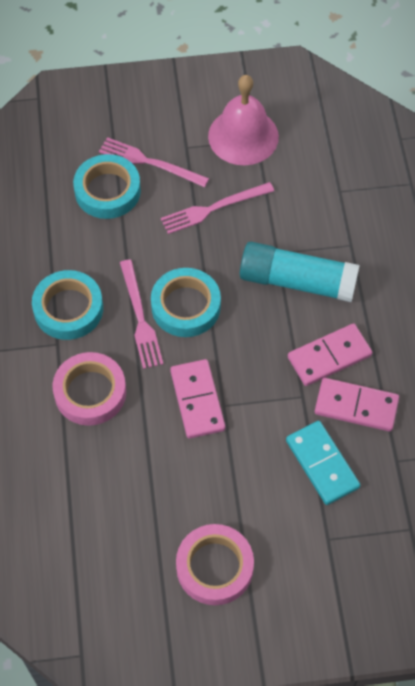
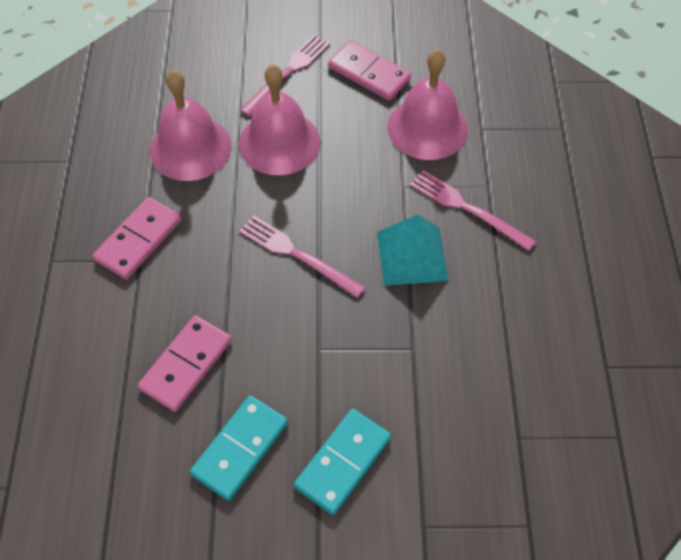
pink bell: 1 -> 3
pink tape: 2 -> 0
turquoise domino: 1 -> 2
turquoise glue stick: 1 -> 0
turquoise pyramid: 0 -> 1
turquoise tape: 3 -> 0

